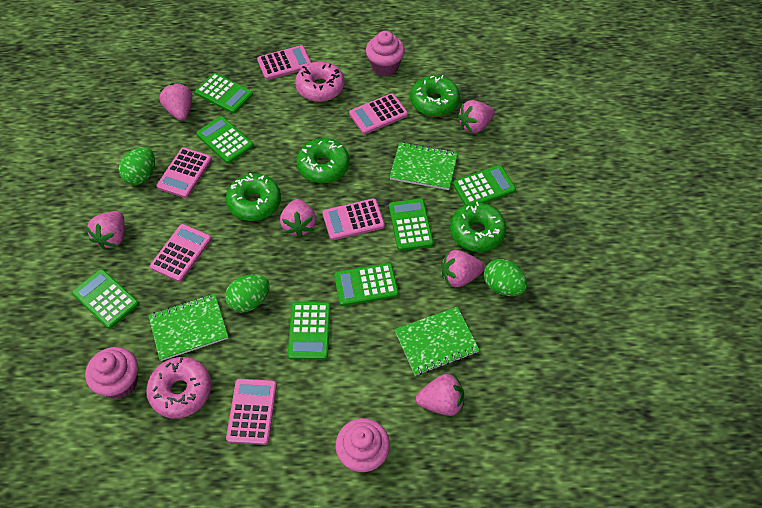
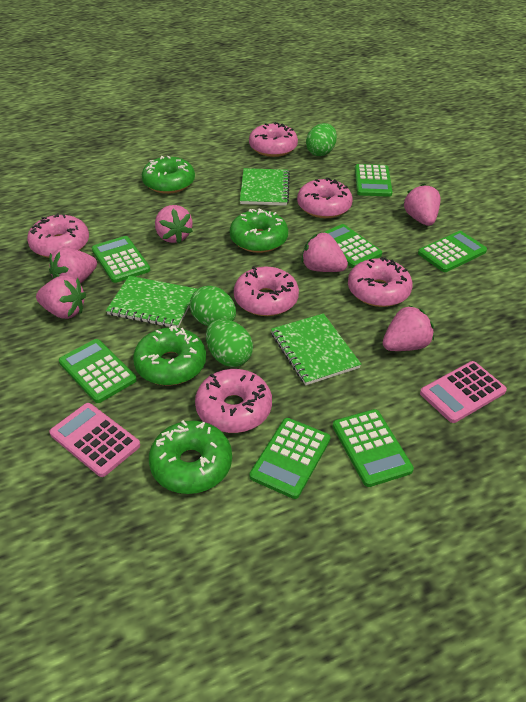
pink calculator: 6 -> 2
pink cupcake: 3 -> 0
pink donut: 2 -> 6

